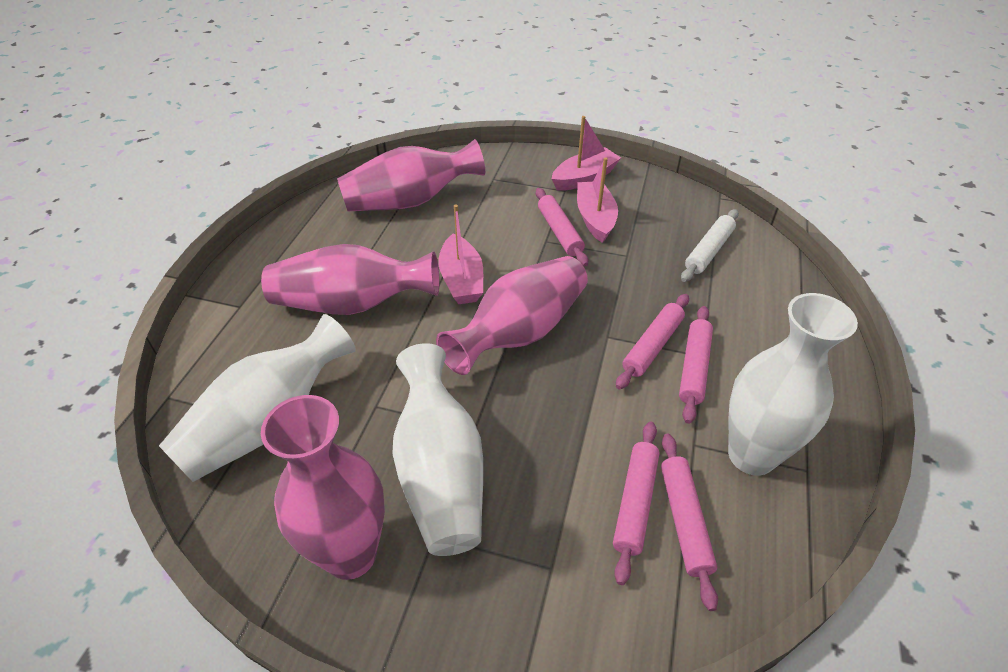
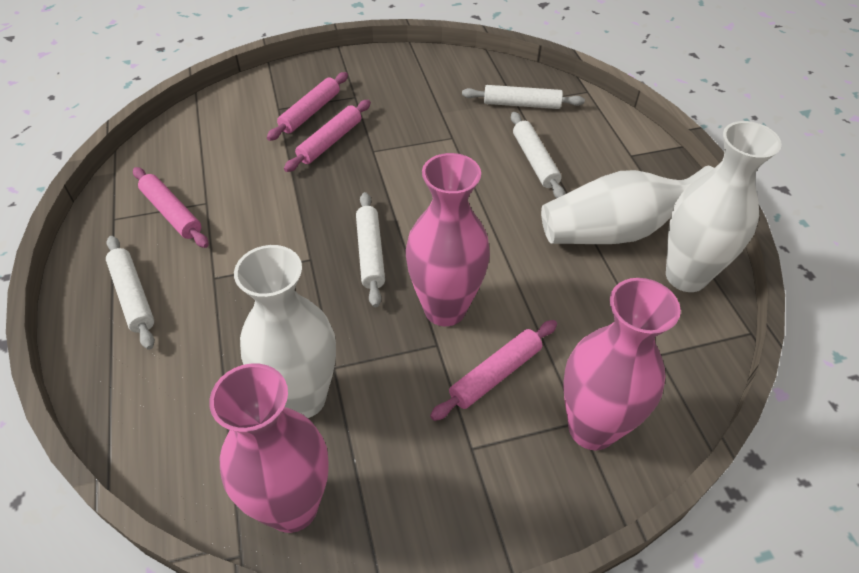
pink boat: 3 -> 0
pink rolling pin: 5 -> 4
pink vase: 4 -> 3
white rolling pin: 1 -> 4

